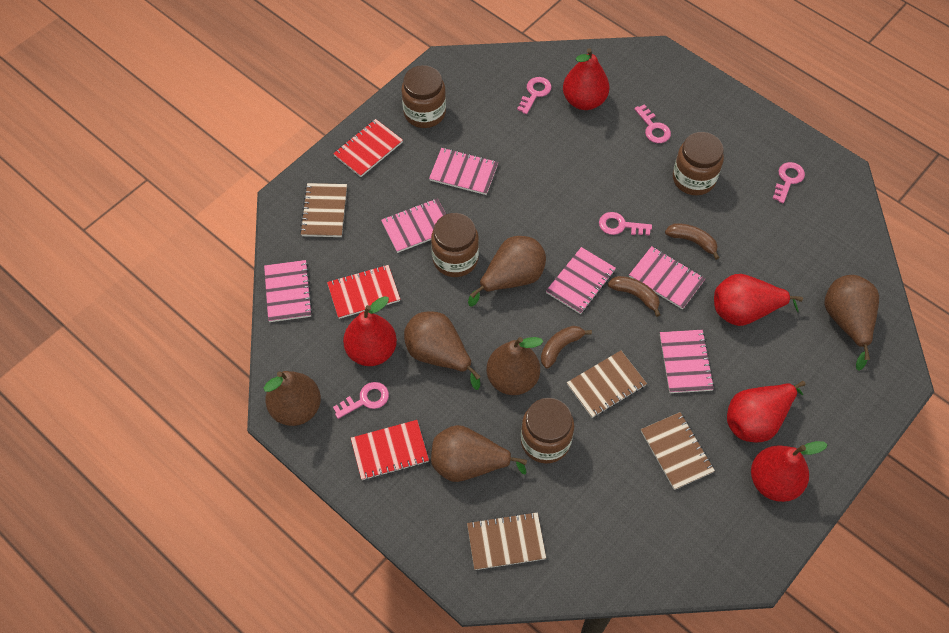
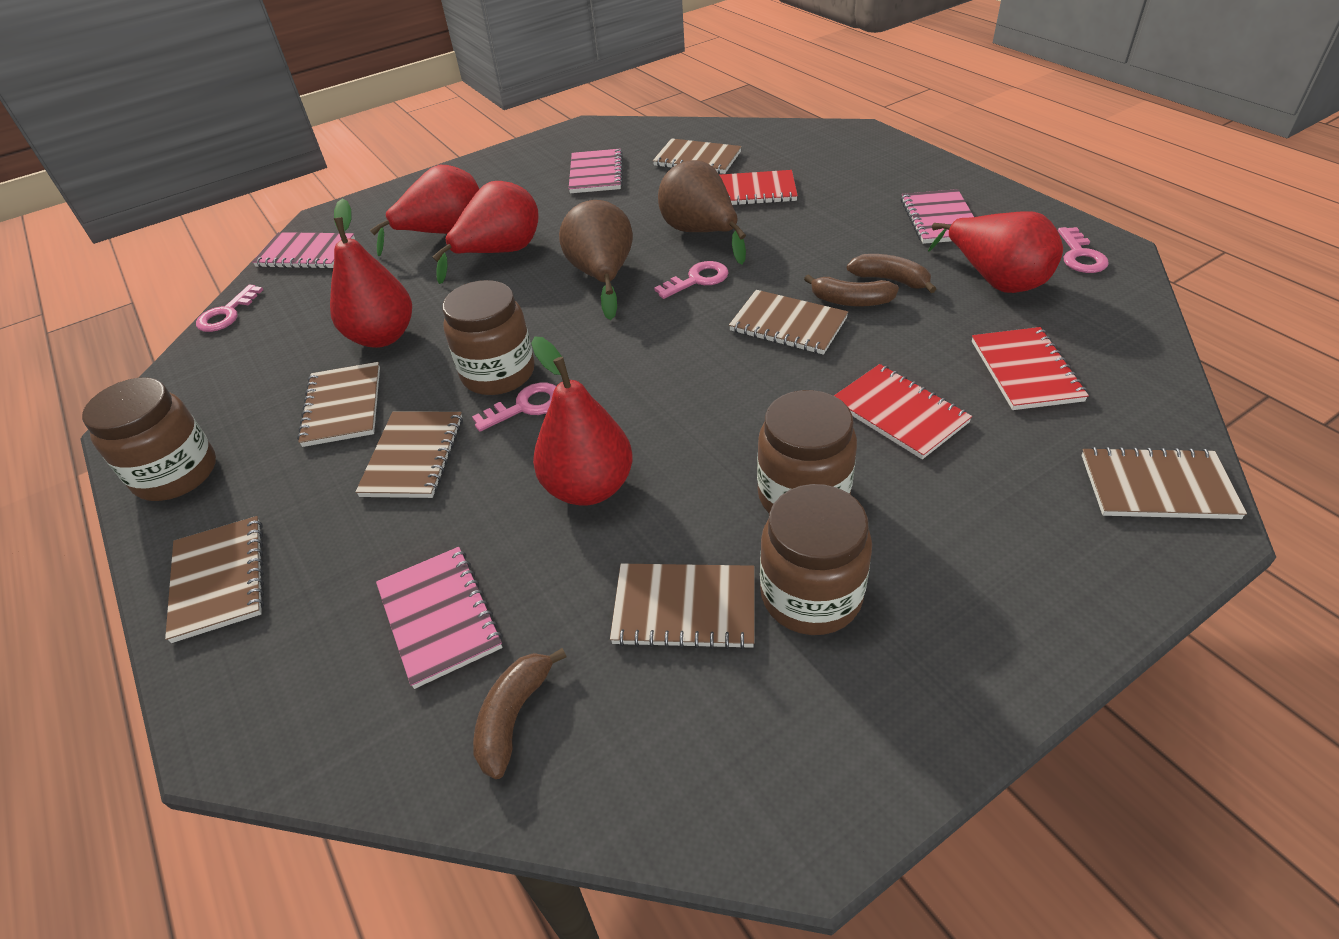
brown notebook: 4 -> 7
brown pear: 6 -> 2
pink key: 5 -> 4
pink notebook: 6 -> 4

